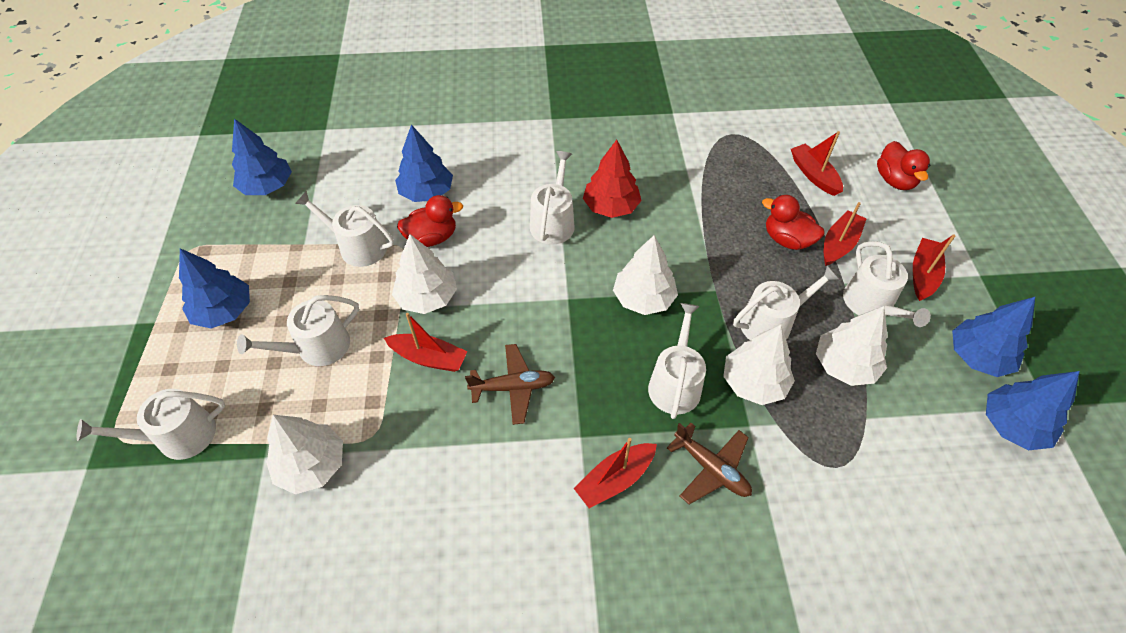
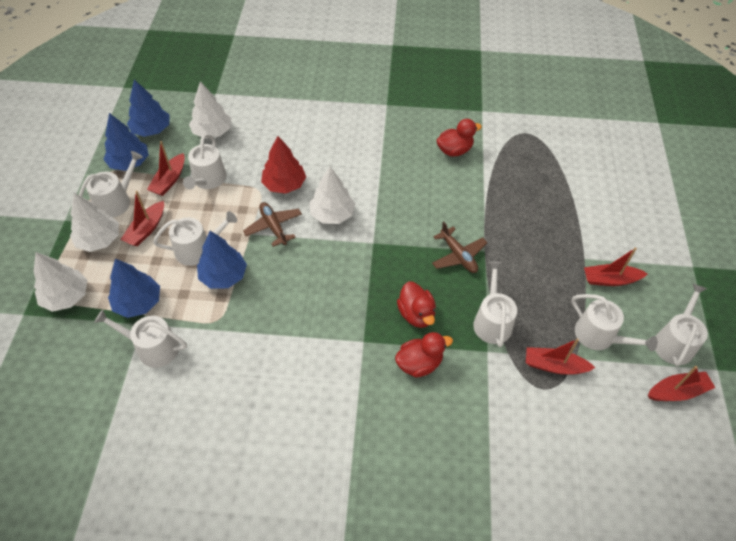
blue tree: 5 -> 4
white tree: 5 -> 4

